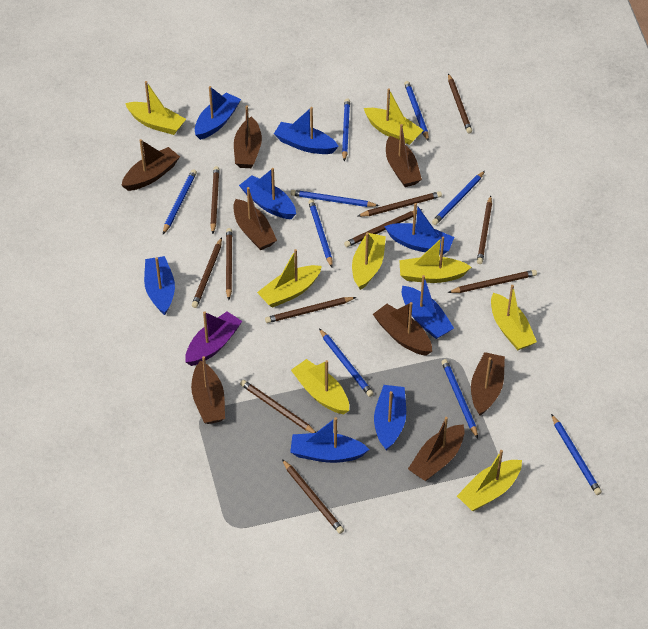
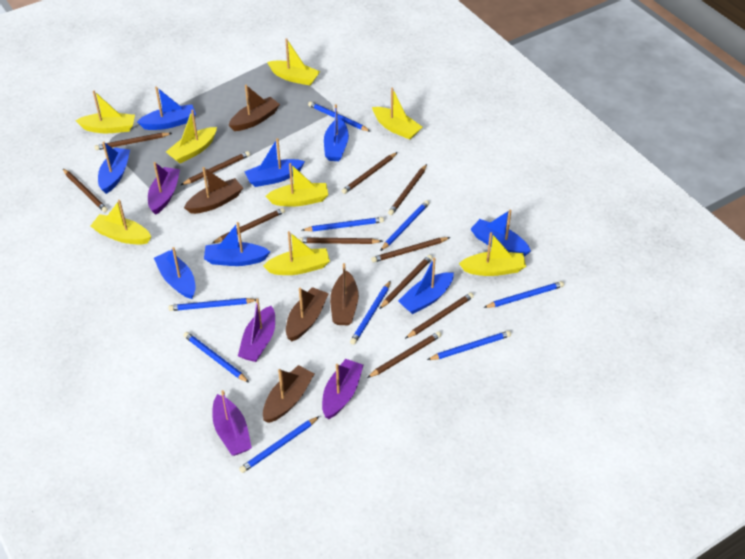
brown boat: 8 -> 5
purple boat: 1 -> 4

